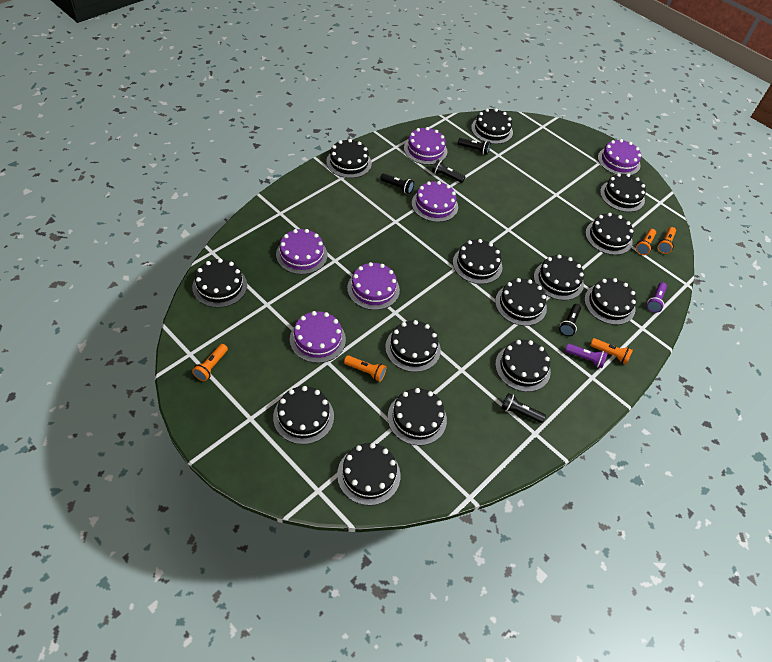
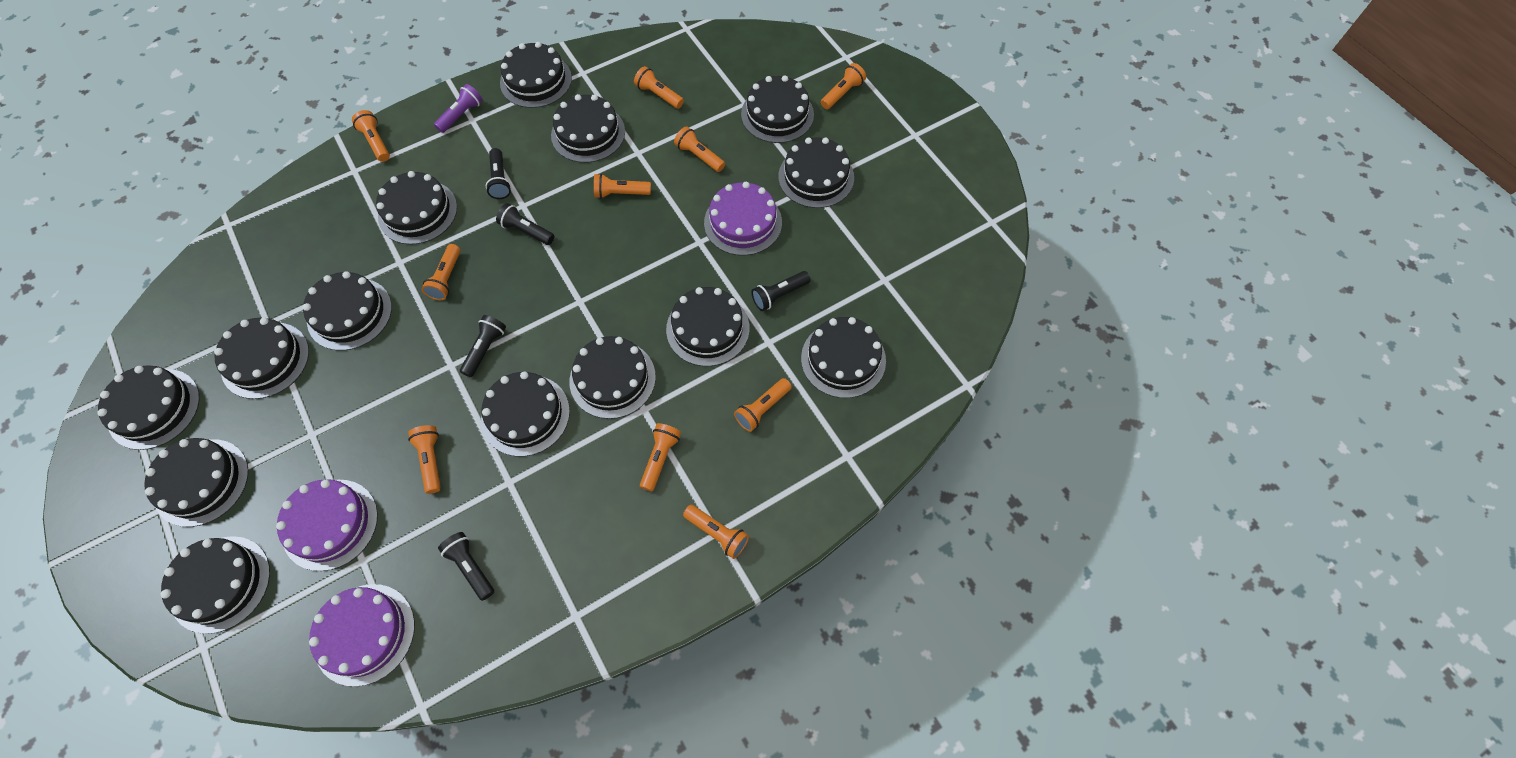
orange flashlight: 5 -> 10
purple cake: 6 -> 3
purple flashlight: 2 -> 1

